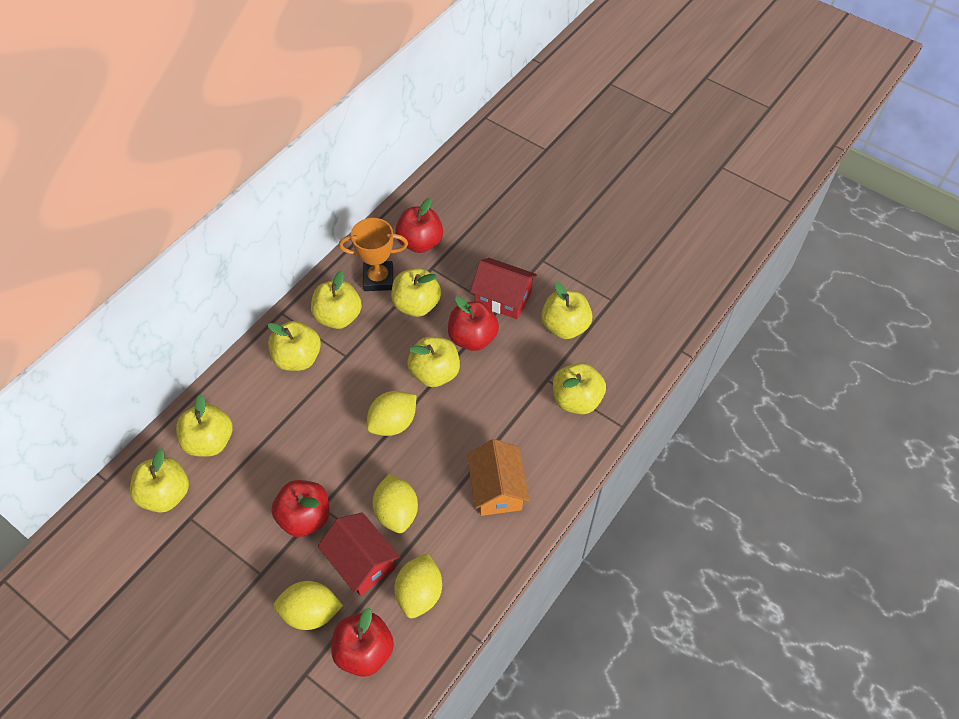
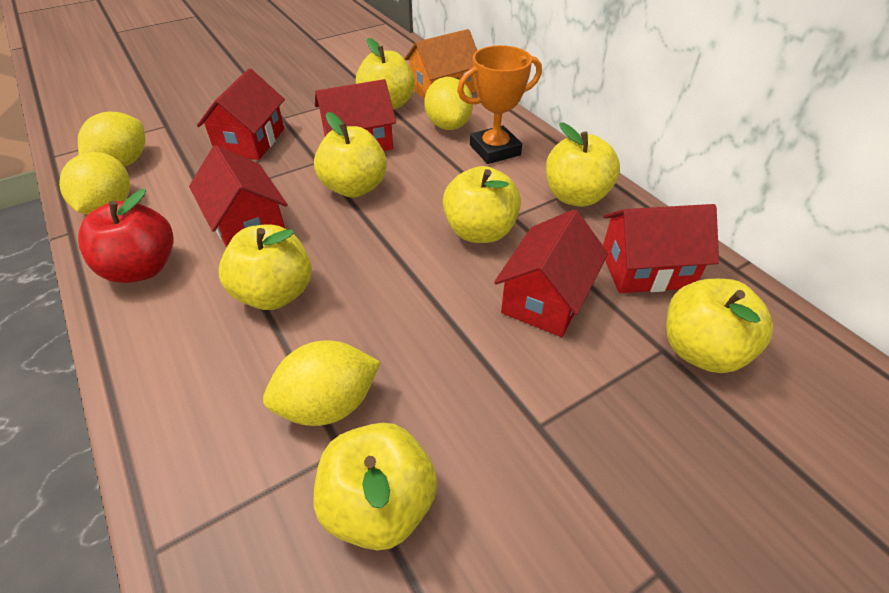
red apple: 4 -> 1
red house: 2 -> 5
yellow apple: 8 -> 7

